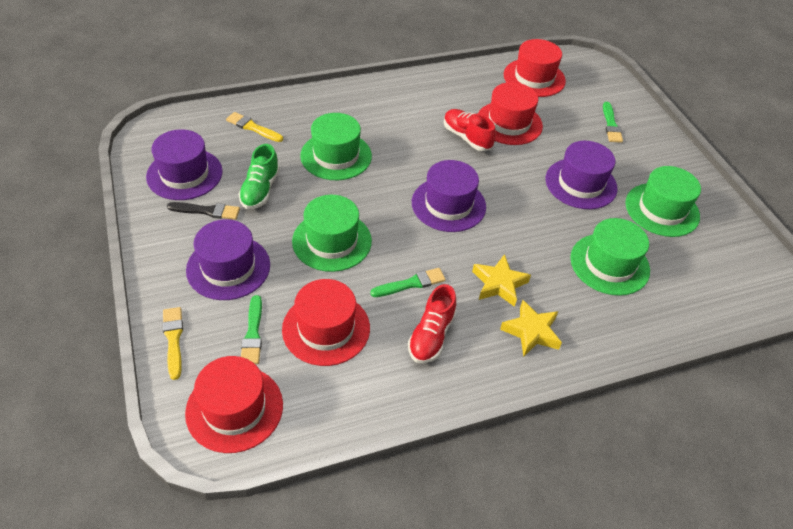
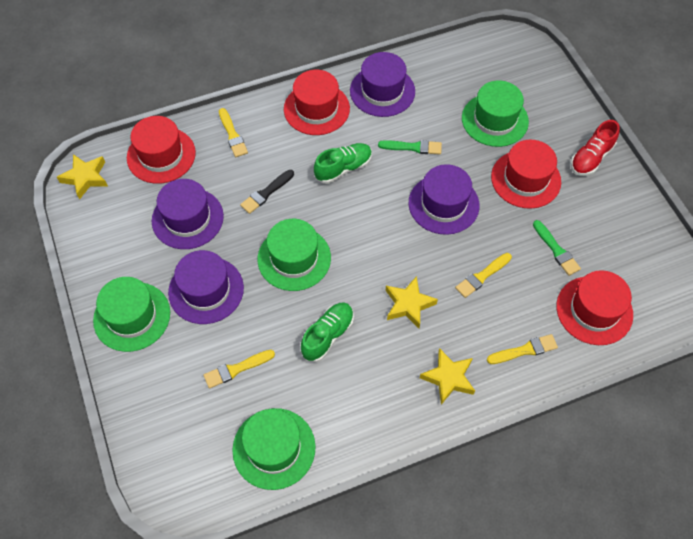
green brush: 3 -> 2
green shoe: 1 -> 2
red shoe: 2 -> 1
yellow brush: 2 -> 4
yellow star: 2 -> 3

